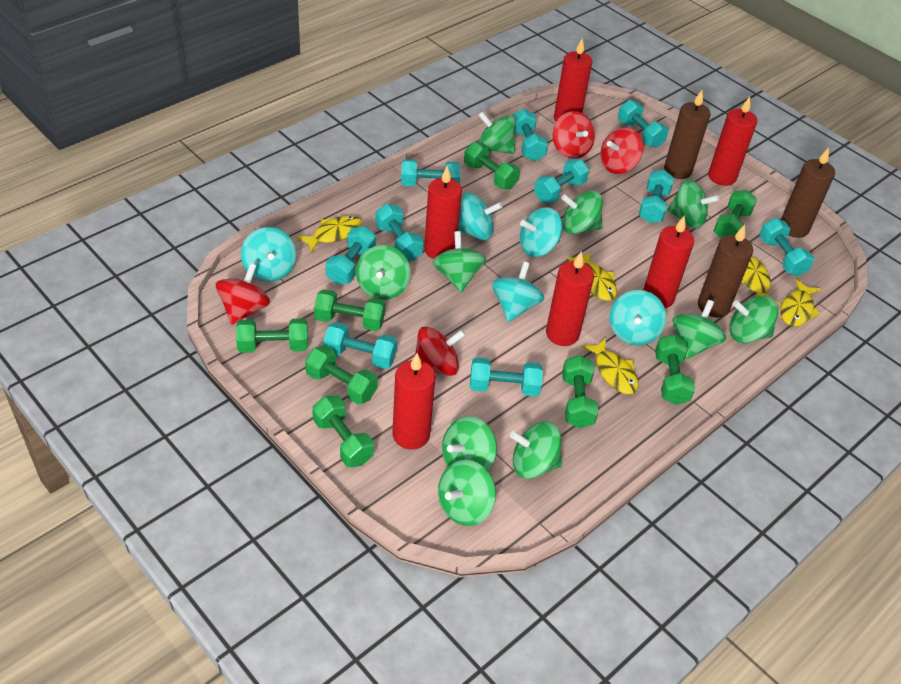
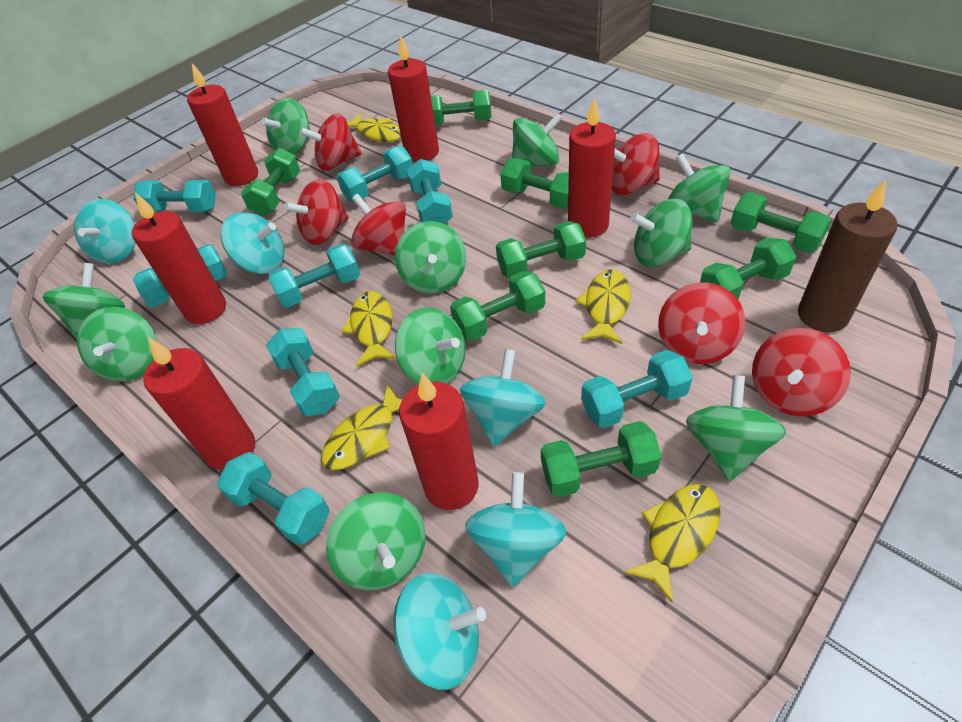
brown candle: 3 -> 1
red spinning top: 4 -> 6
turquoise dumbbell: 10 -> 8

